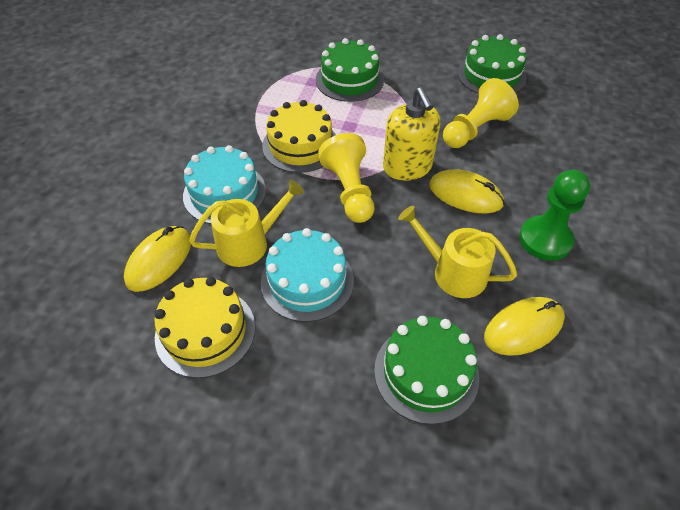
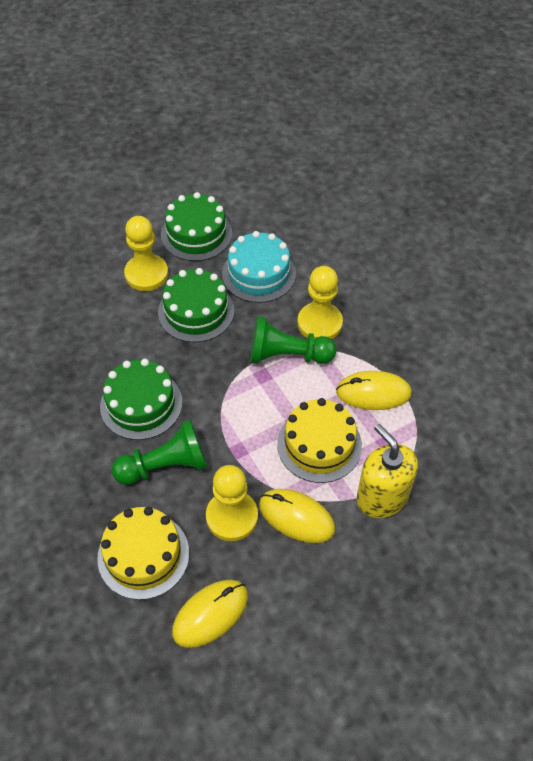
green pawn: 1 -> 2
turquoise cake: 2 -> 1
yellow pawn: 2 -> 3
yellow watering can: 2 -> 0

